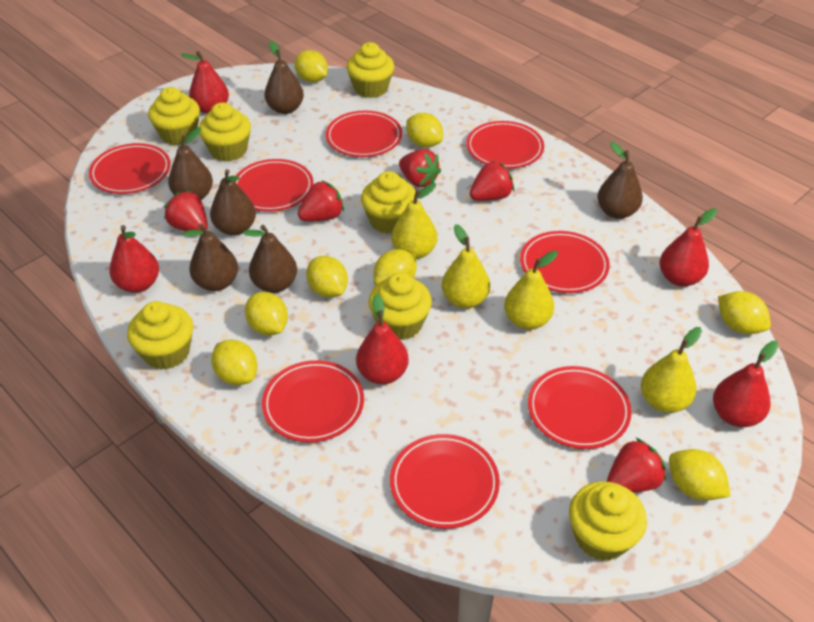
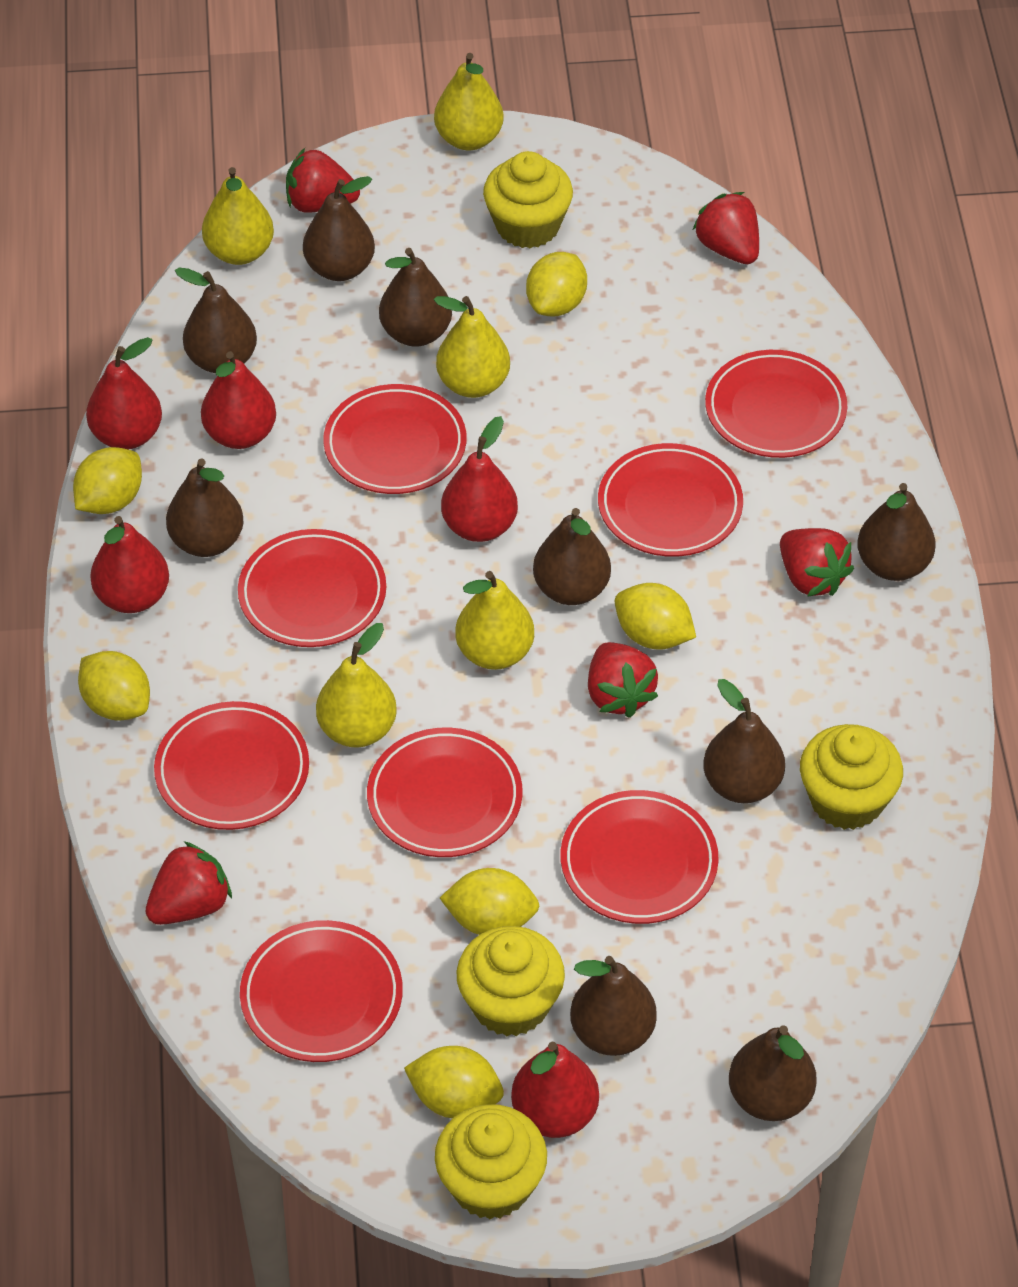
brown pear: 6 -> 9
yellow cupcake: 7 -> 4
yellow lemon: 8 -> 6
yellow pear: 4 -> 5

